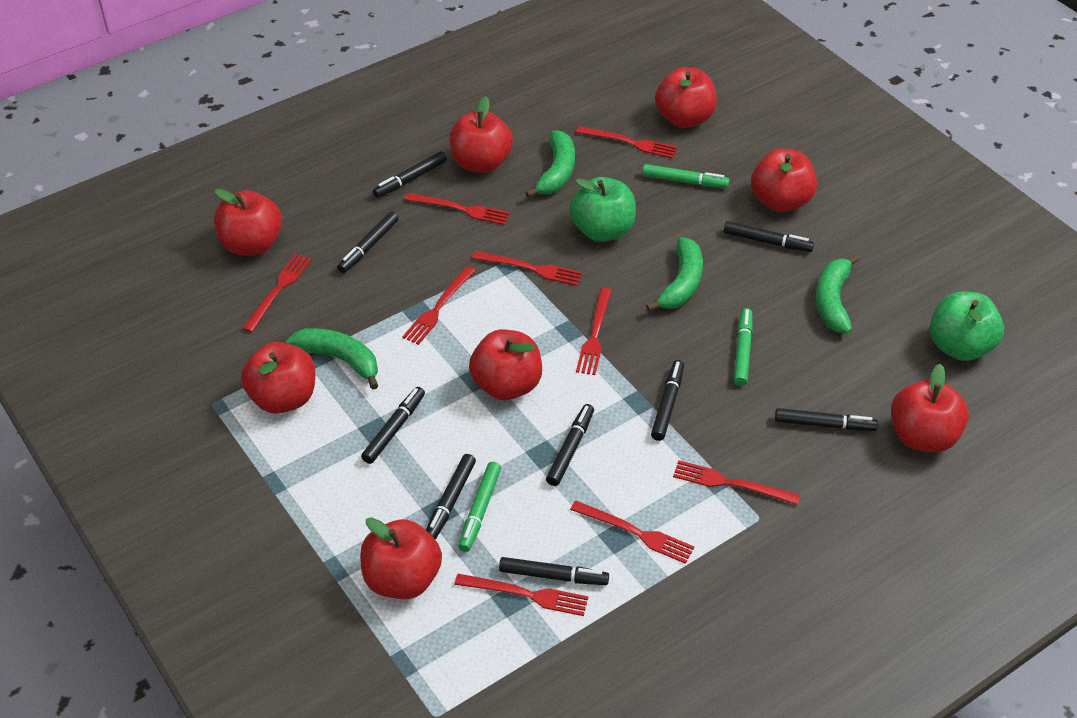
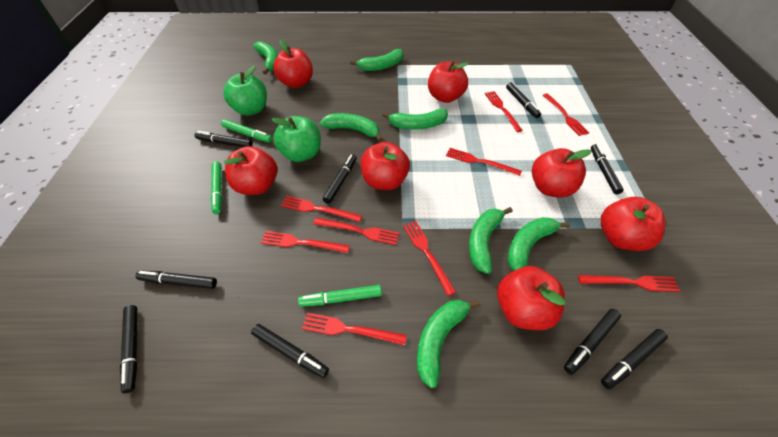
green banana: 4 -> 7
red apple: 8 -> 7

